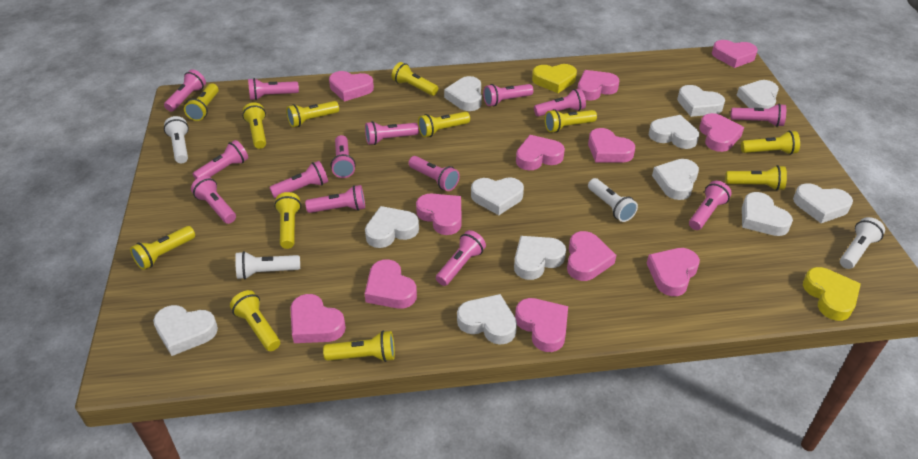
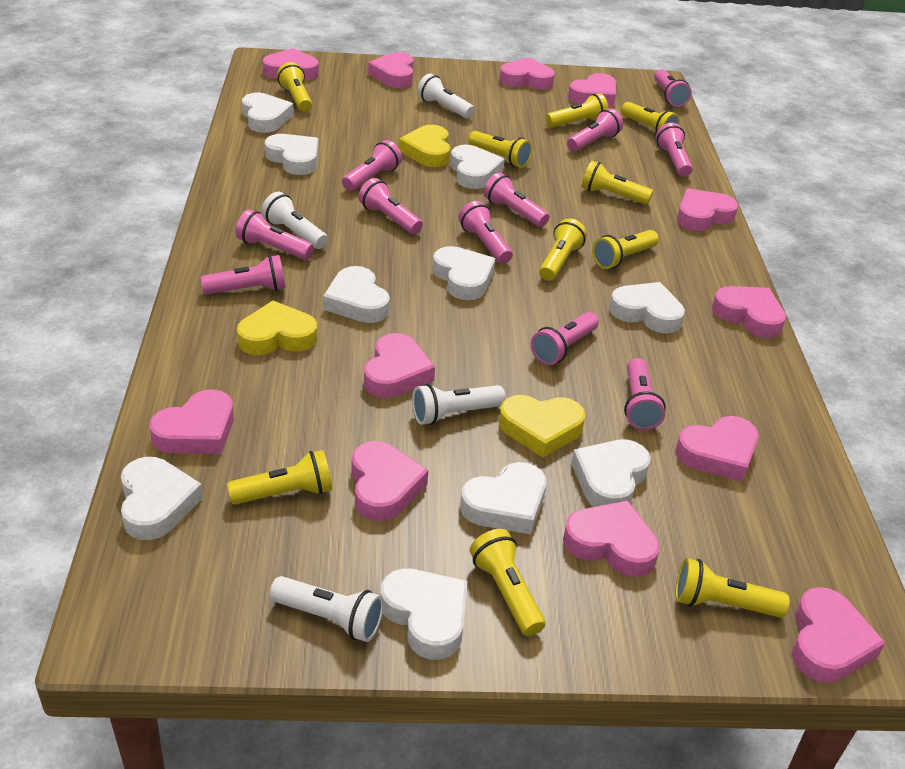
pink flashlight: 14 -> 11
white heart: 12 -> 10
yellow flashlight: 12 -> 10
yellow heart: 2 -> 3

